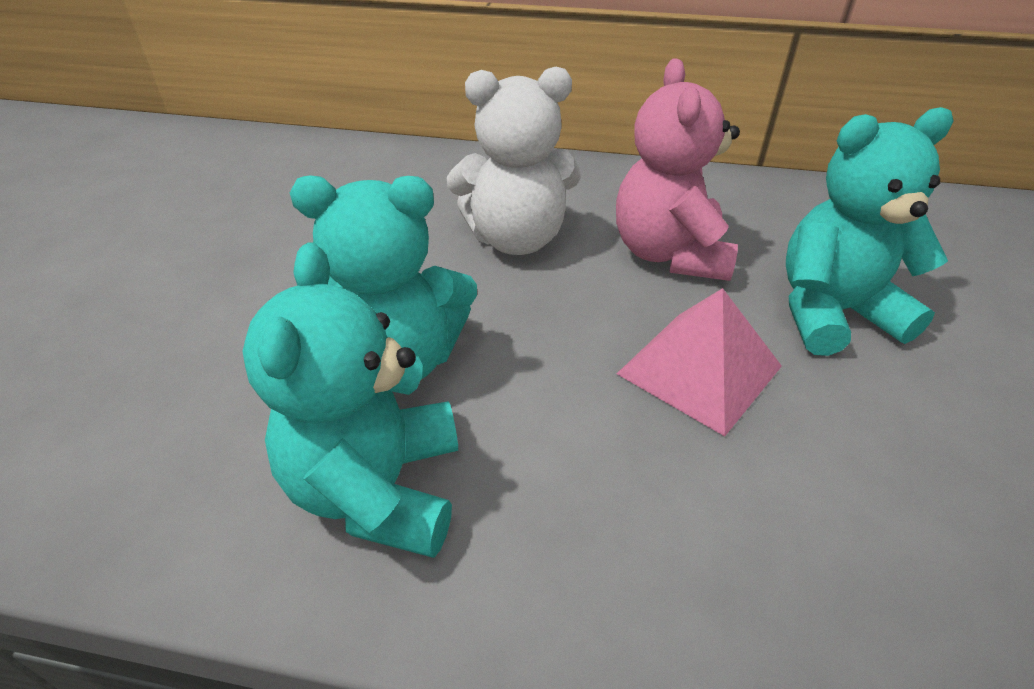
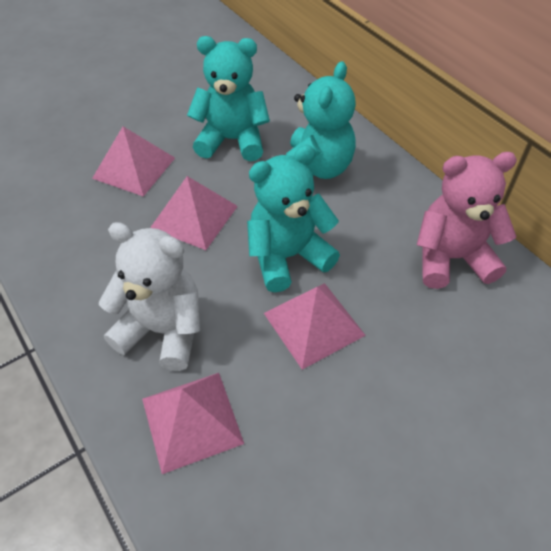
pink pyramid: 1 -> 4

